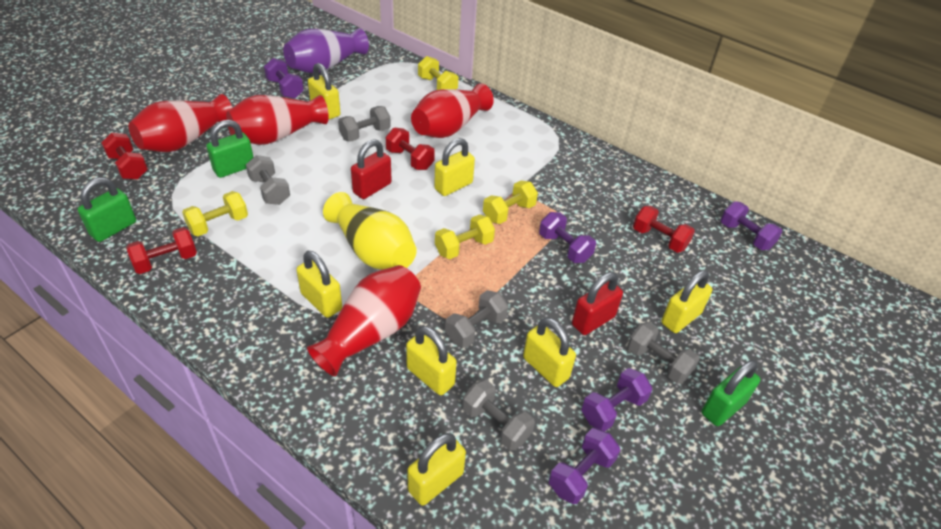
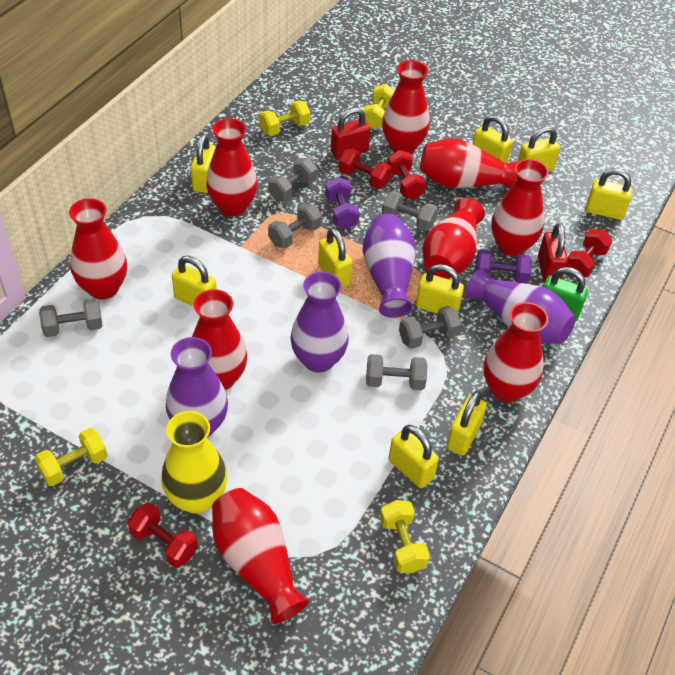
green padlock: 3 -> 1
grey dumbbell: 5 -> 6
purple dumbbell: 5 -> 2
purple vase: 1 -> 4
red vase: 4 -> 9
yellow padlock: 7 -> 9

